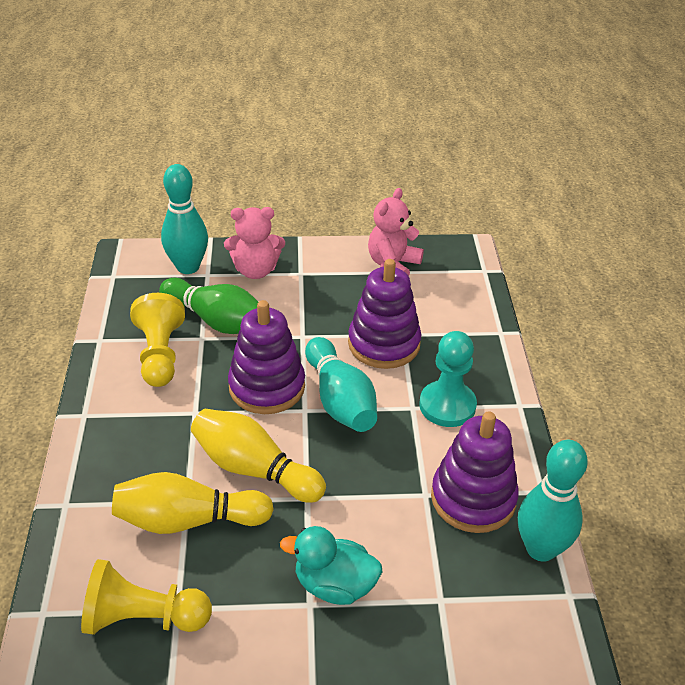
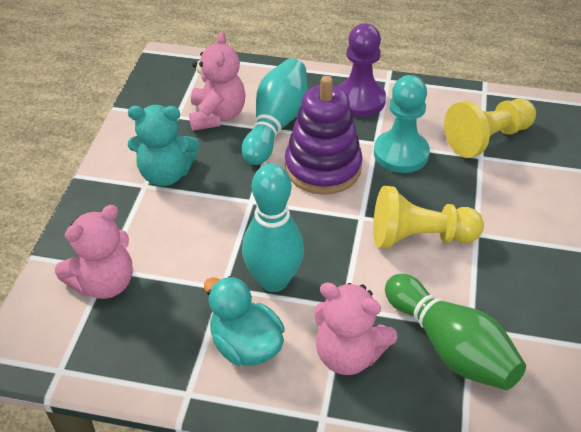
pink teddy bear: 2 -> 3
purple pawn: 0 -> 1
purple stacking toy: 3 -> 1
turquoise bowling pin: 3 -> 2
turquoise teddy bear: 0 -> 1
yellow bowling pin: 2 -> 0

